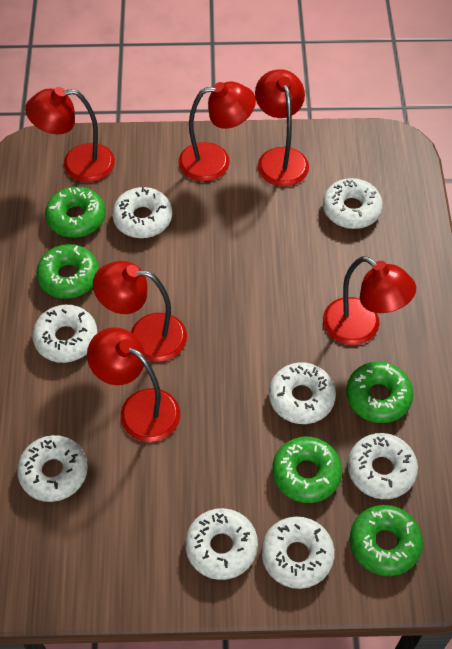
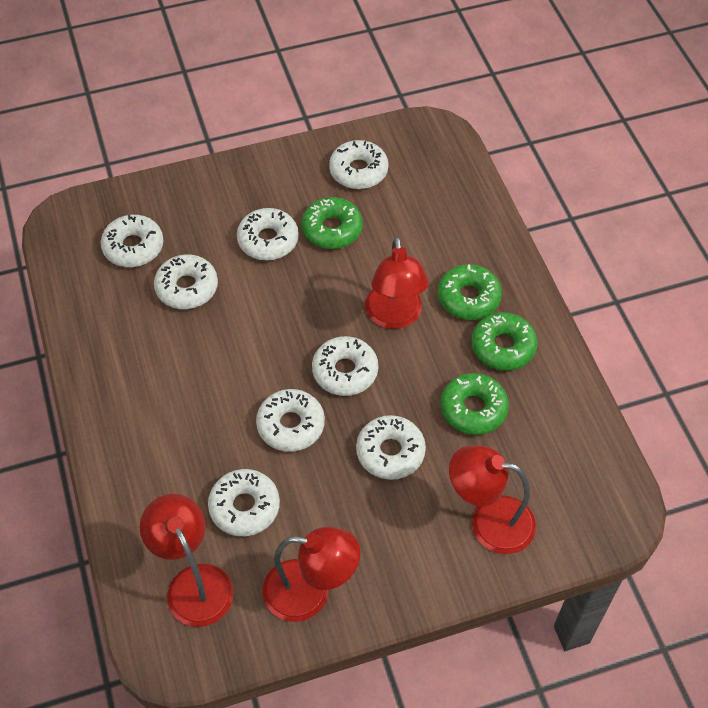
green donut: 5 -> 4
red lamp: 6 -> 4

